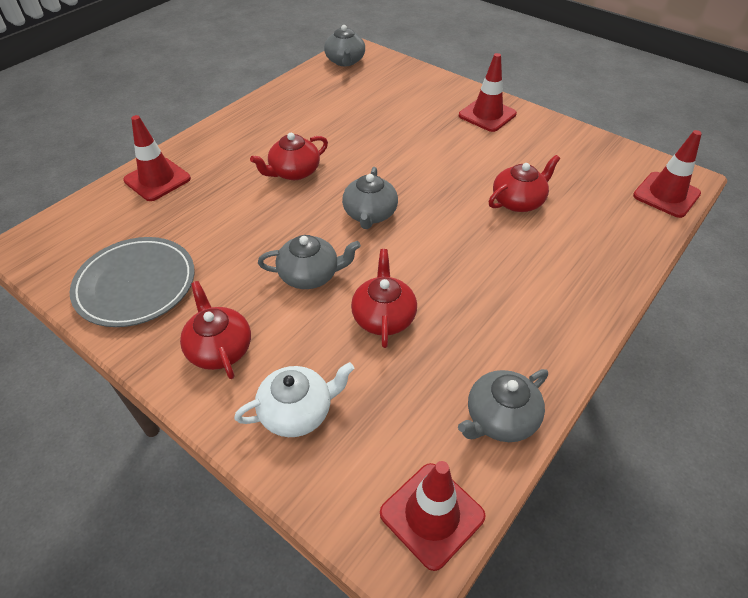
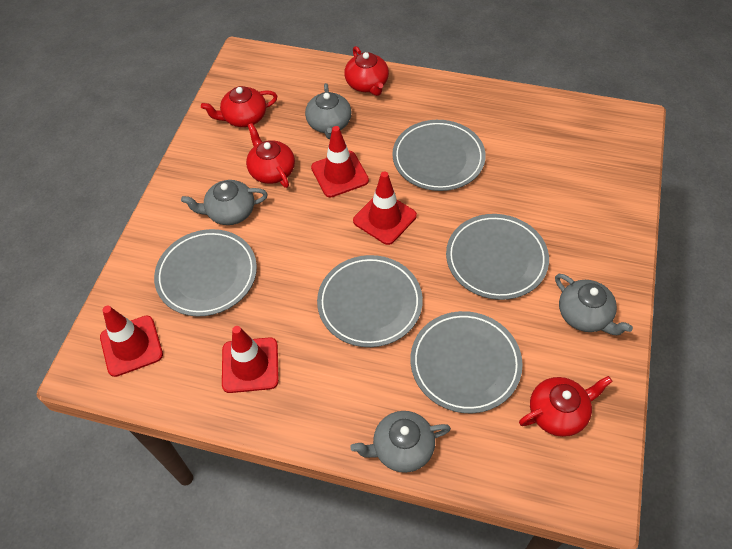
grey plate: 1 -> 5
white teapot: 1 -> 0

